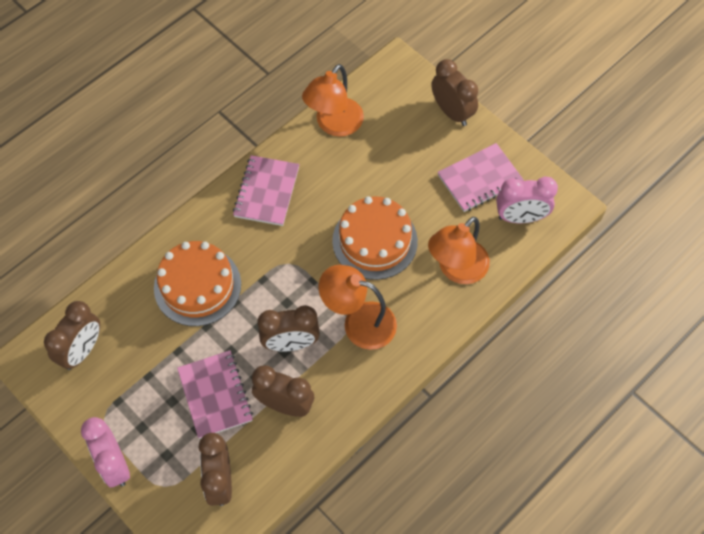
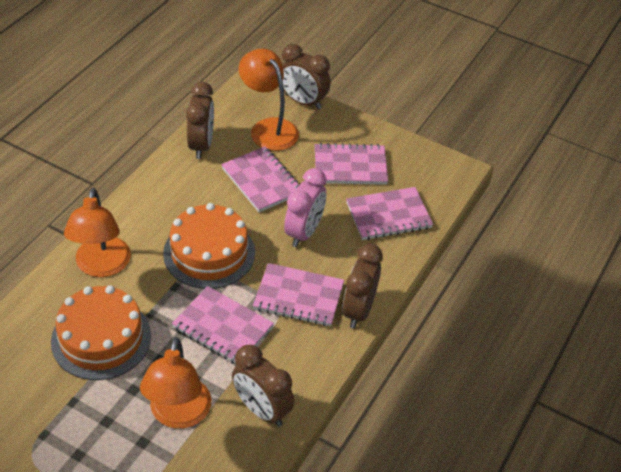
brown clock: 5 -> 4
pink clock: 2 -> 1
pink notebook: 3 -> 5

